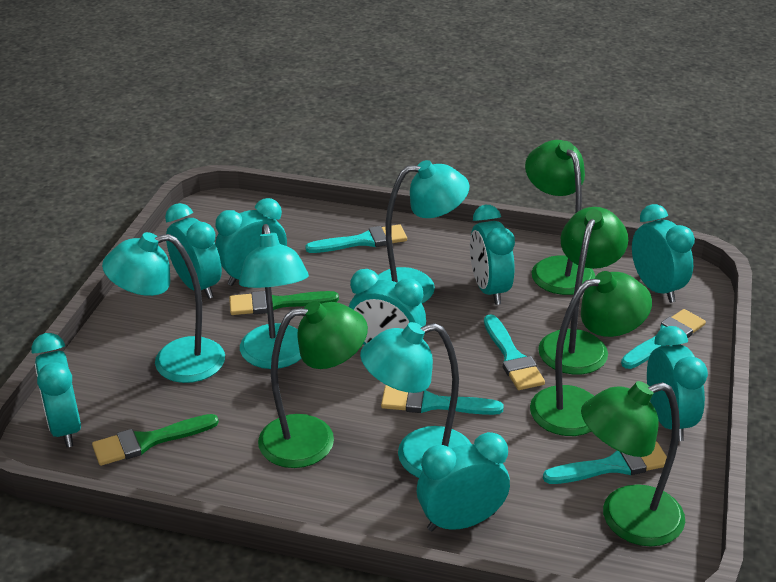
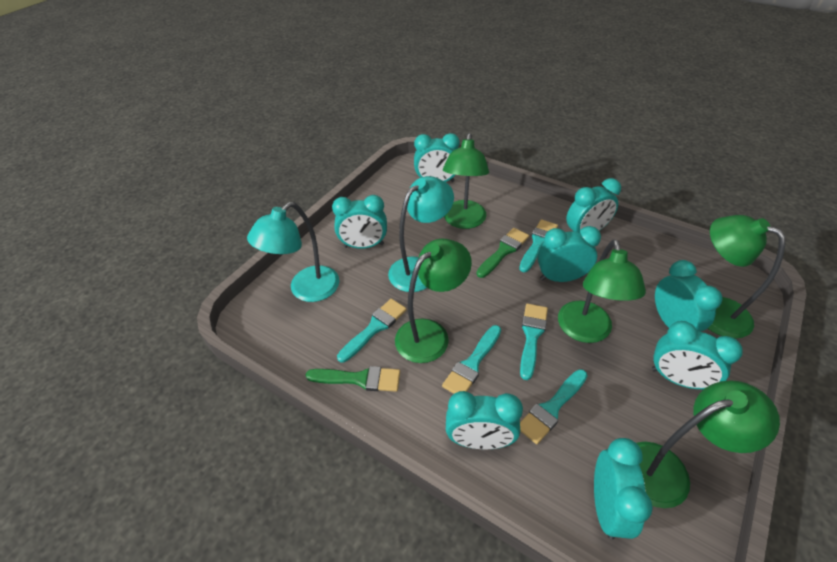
turquoise lamp: 4 -> 2

